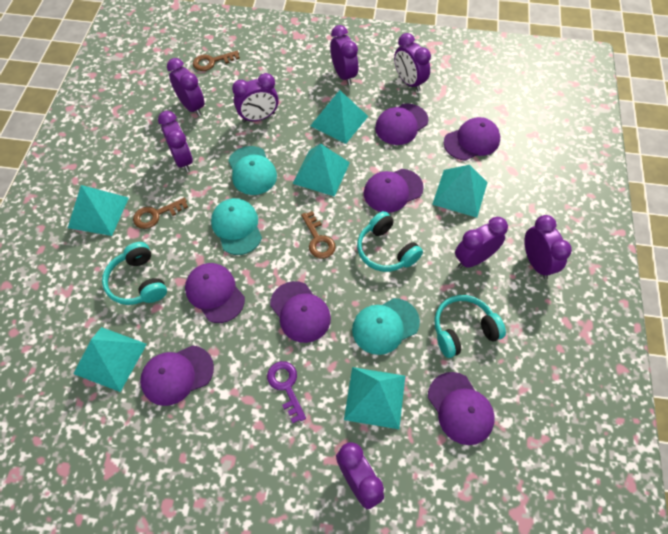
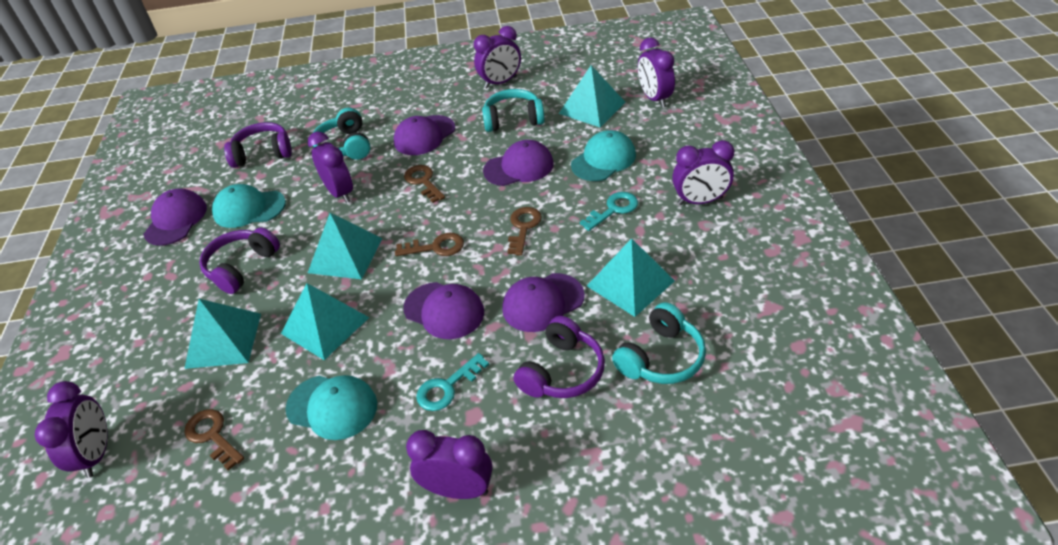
brown key: 3 -> 4
purple cap: 7 -> 5
purple clock: 8 -> 6
purple headphones: 0 -> 3
purple key: 1 -> 0
turquoise key: 0 -> 2
turquoise pyramid: 6 -> 5

